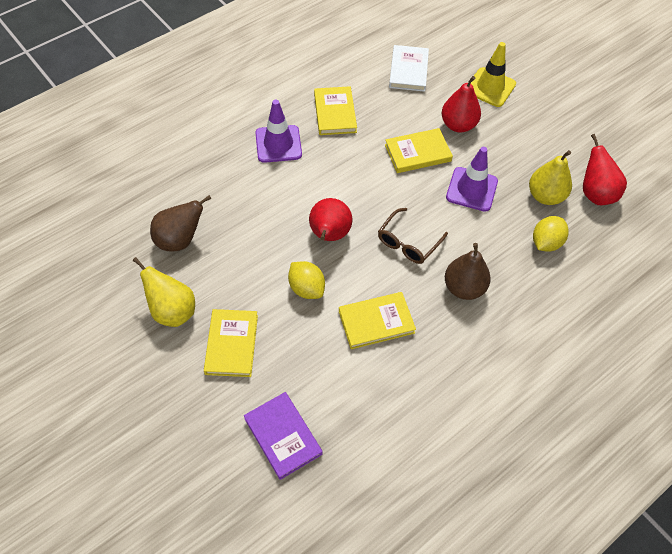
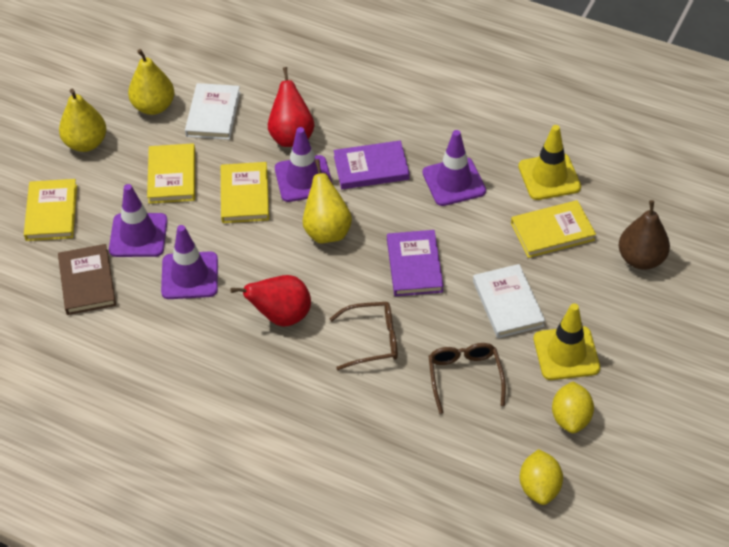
brown book: 0 -> 1
brown glasses: 1 -> 2
brown pear: 2 -> 1
purple book: 1 -> 2
purple traffic cone: 2 -> 4
red pear: 3 -> 2
white book: 1 -> 2
yellow pear: 2 -> 3
yellow traffic cone: 1 -> 2

